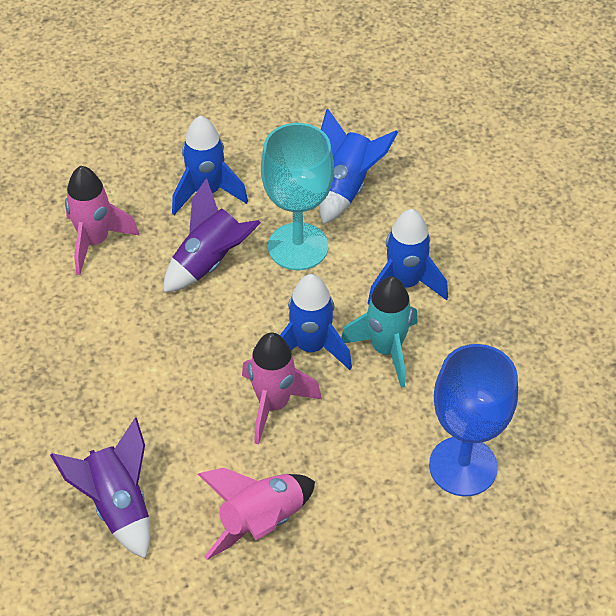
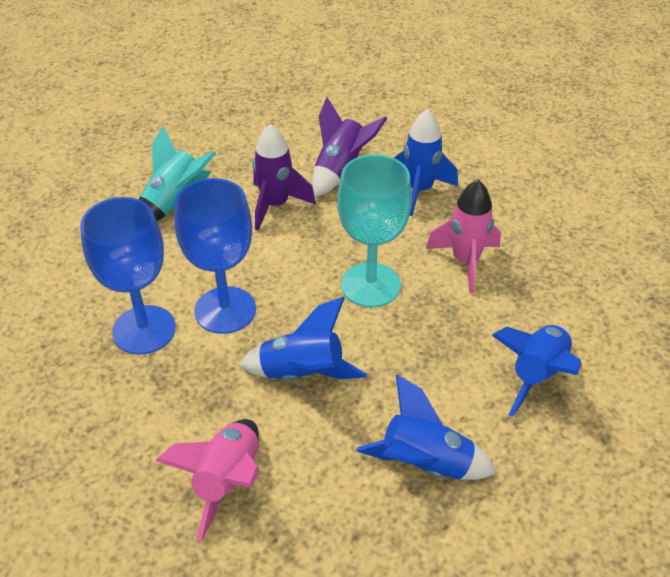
blue goblet: 1 -> 2
pink rocket: 3 -> 2

